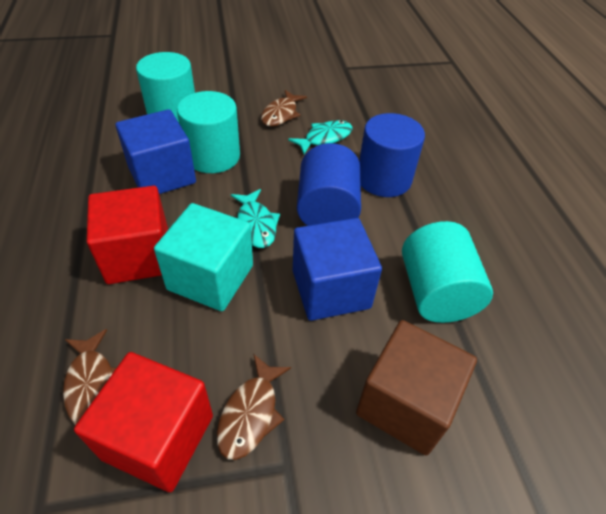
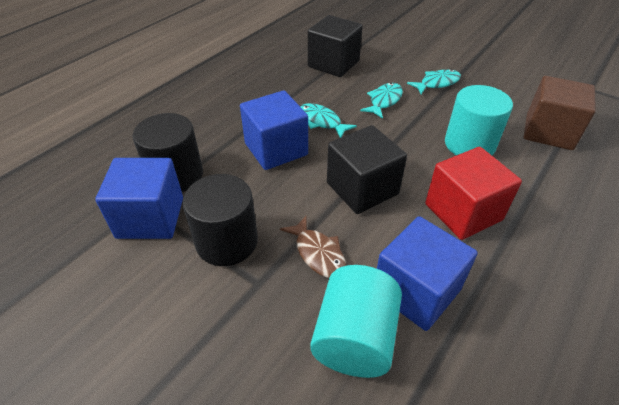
black cube: 0 -> 2
black cylinder: 0 -> 2
blue cube: 2 -> 3
blue cylinder: 2 -> 0
brown fish: 3 -> 1
red cube: 2 -> 1
turquoise cube: 1 -> 0
turquoise cylinder: 3 -> 2
turquoise fish: 2 -> 3

